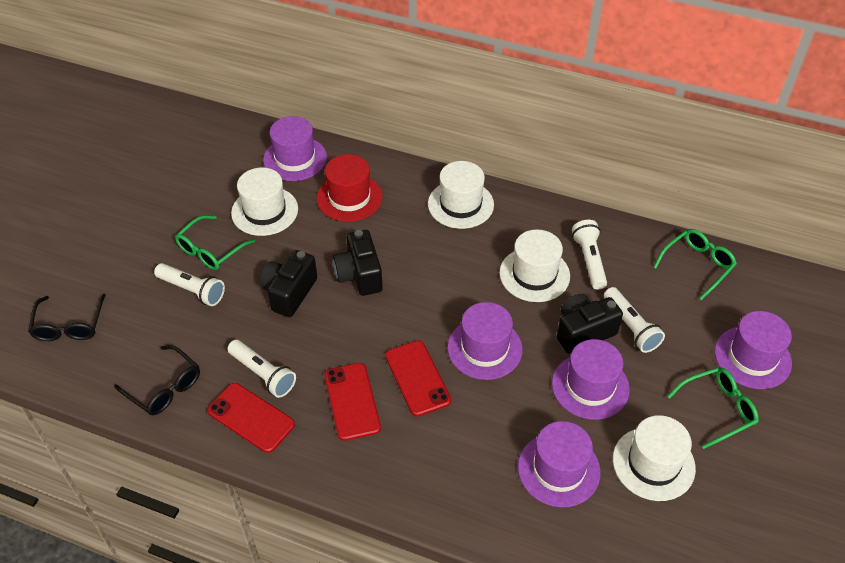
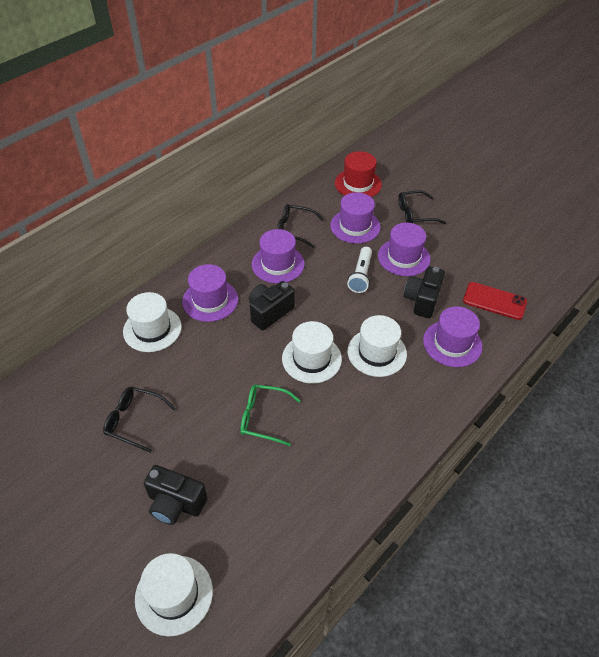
black glasses: 2 -> 3
green glasses: 3 -> 1
red phone: 3 -> 1
white flashlight: 4 -> 1

